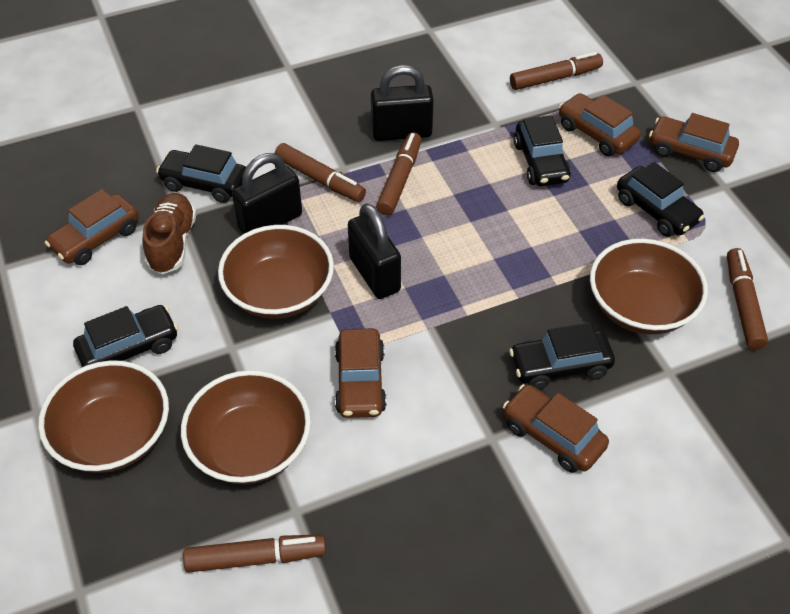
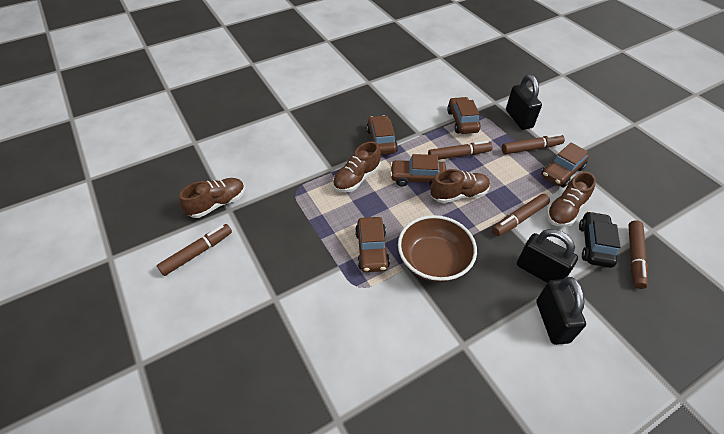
black car: 5 -> 1
brown bowl: 4 -> 1
brown shoe: 1 -> 4

